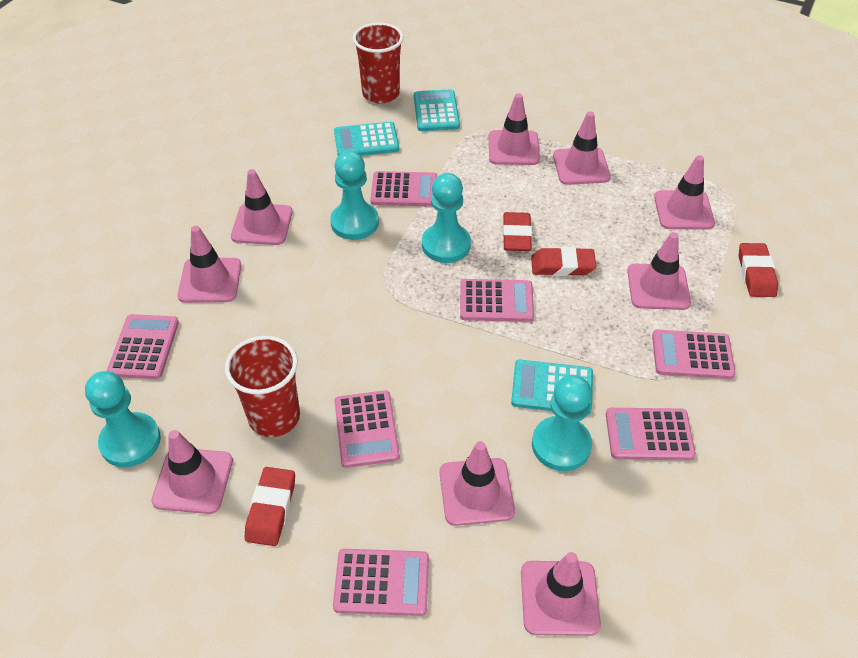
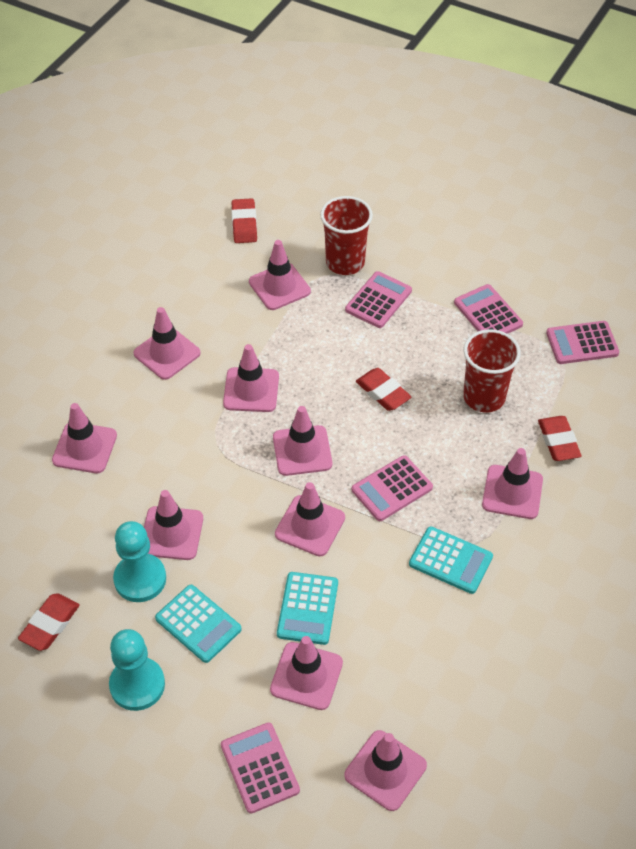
pink calculator: 7 -> 5
pink traffic cone: 9 -> 10
turquoise pawn: 4 -> 2

